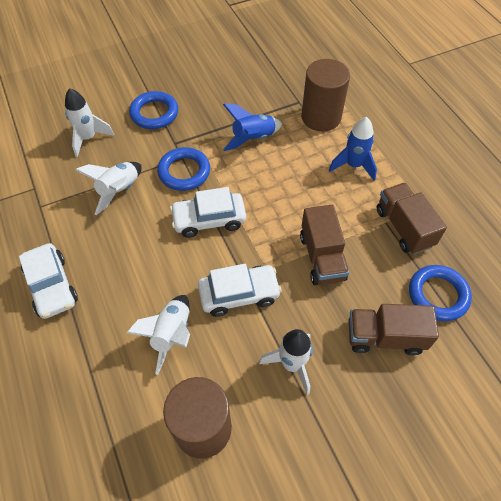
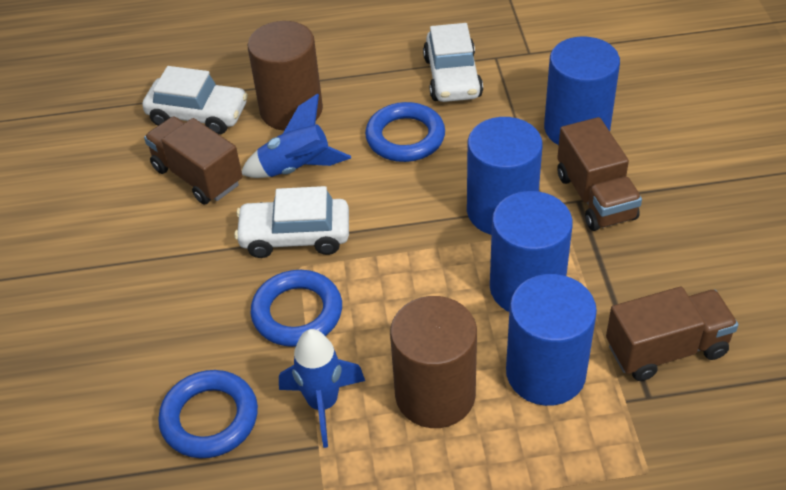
blue cylinder: 0 -> 4
white rocket: 4 -> 0

